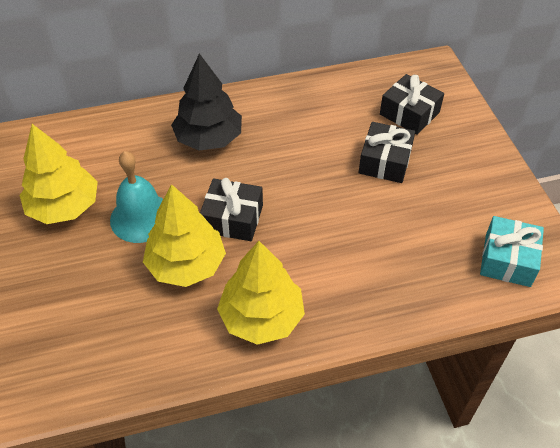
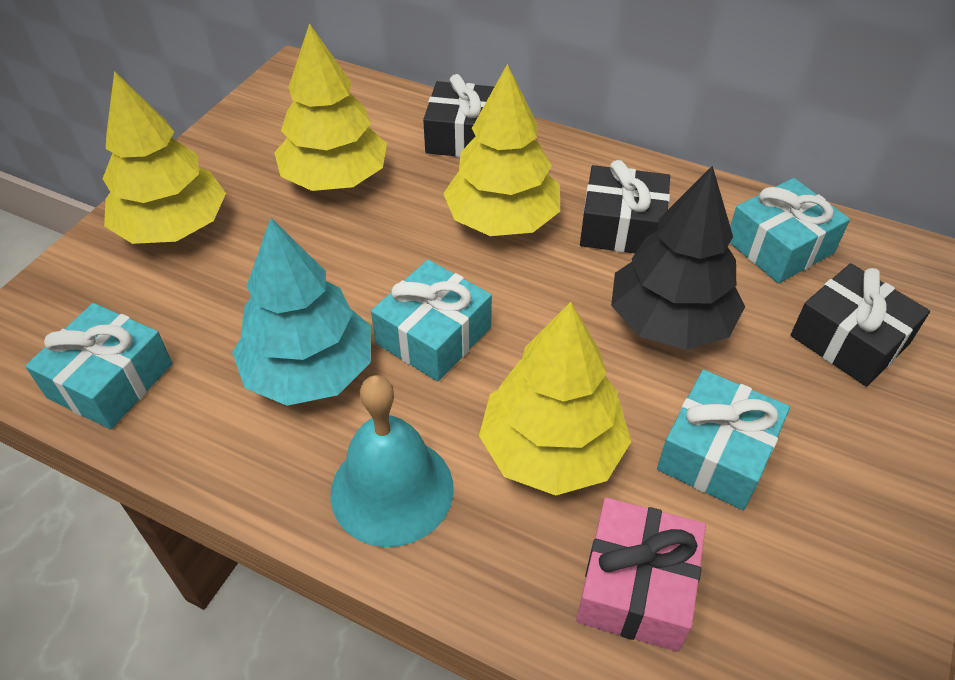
pink gift: 0 -> 1
turquoise gift: 1 -> 4
turquoise tree: 0 -> 1
yellow tree: 3 -> 4

